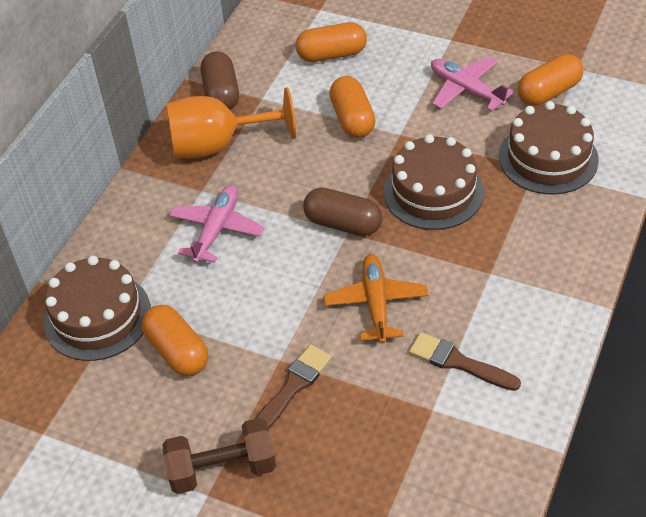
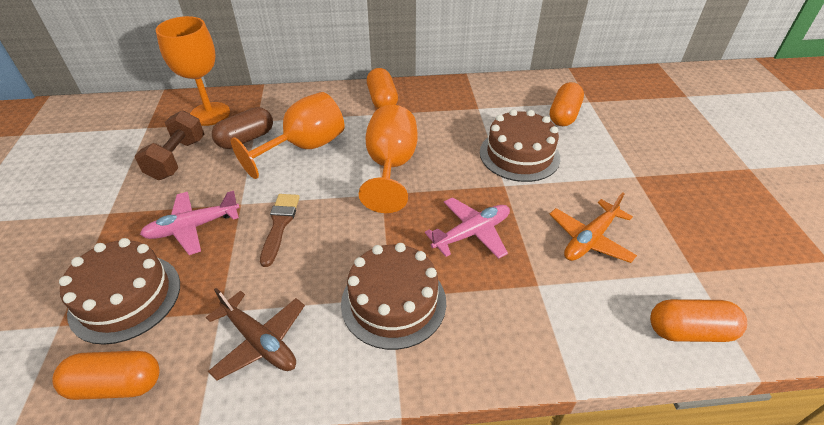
brown brush: 2 -> 1
brown capsule: 2 -> 1
brown plane: 0 -> 1
orange goblet: 1 -> 3

